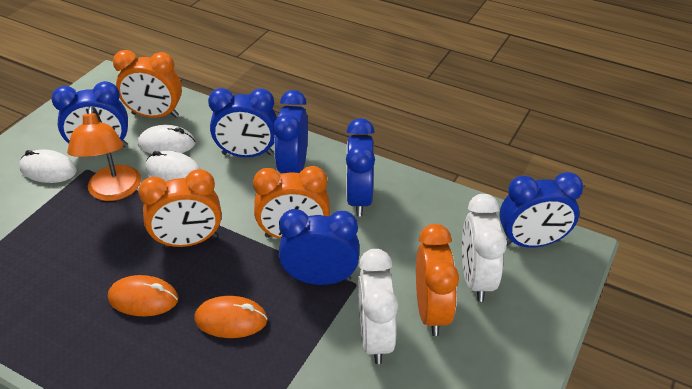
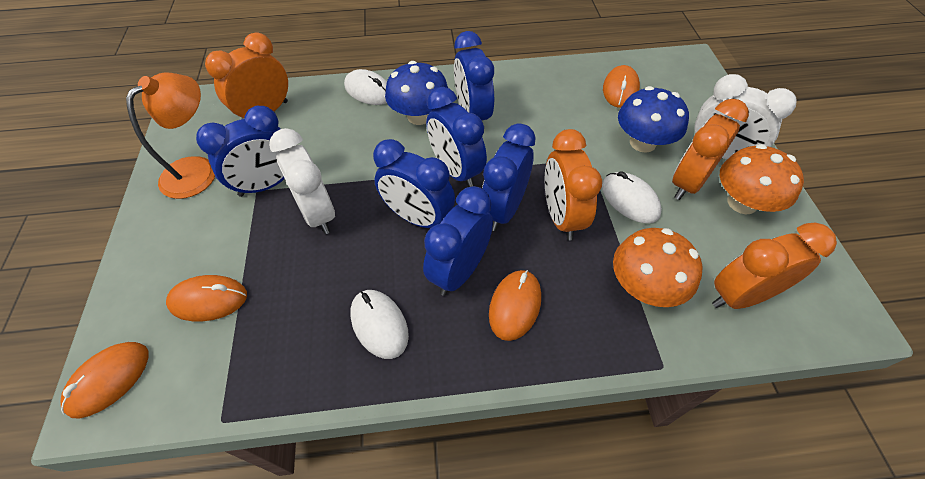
blue mushroom: 0 -> 2
orange mouse: 2 -> 4
orange mushroom: 0 -> 2

